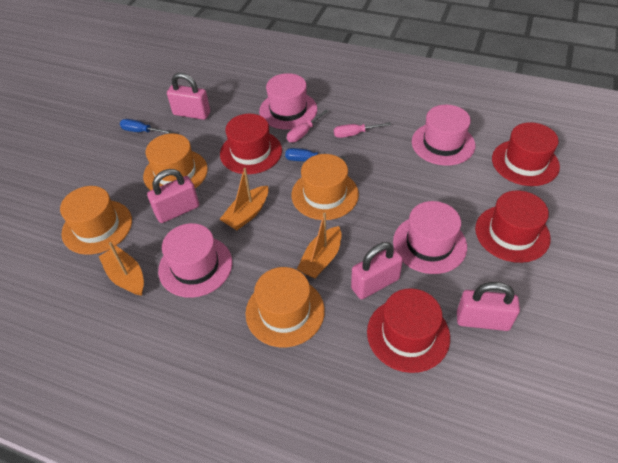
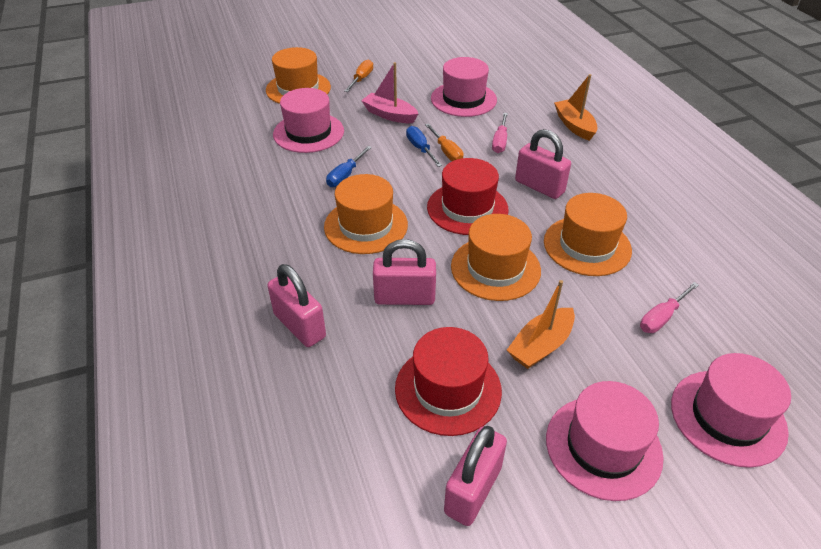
orange boat: 3 -> 2
orange screwdriver: 0 -> 2
pink boat: 0 -> 1
red hat: 4 -> 2

